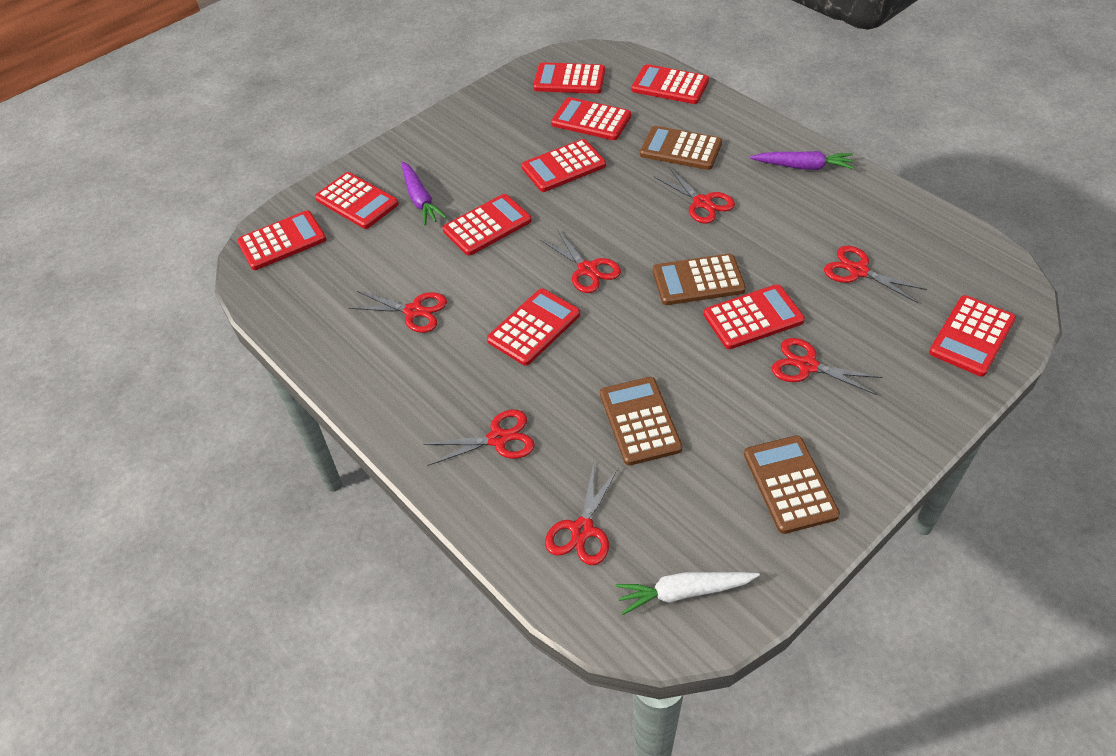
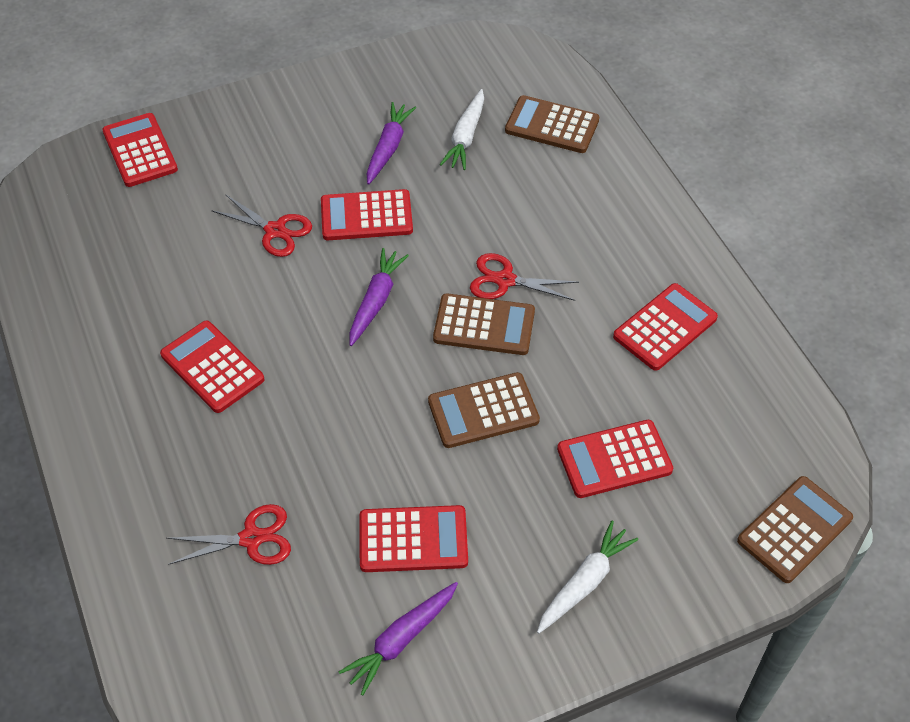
purple carrot: 2 -> 3
red calculator: 10 -> 6
red scissors: 7 -> 3
white carrot: 1 -> 2

